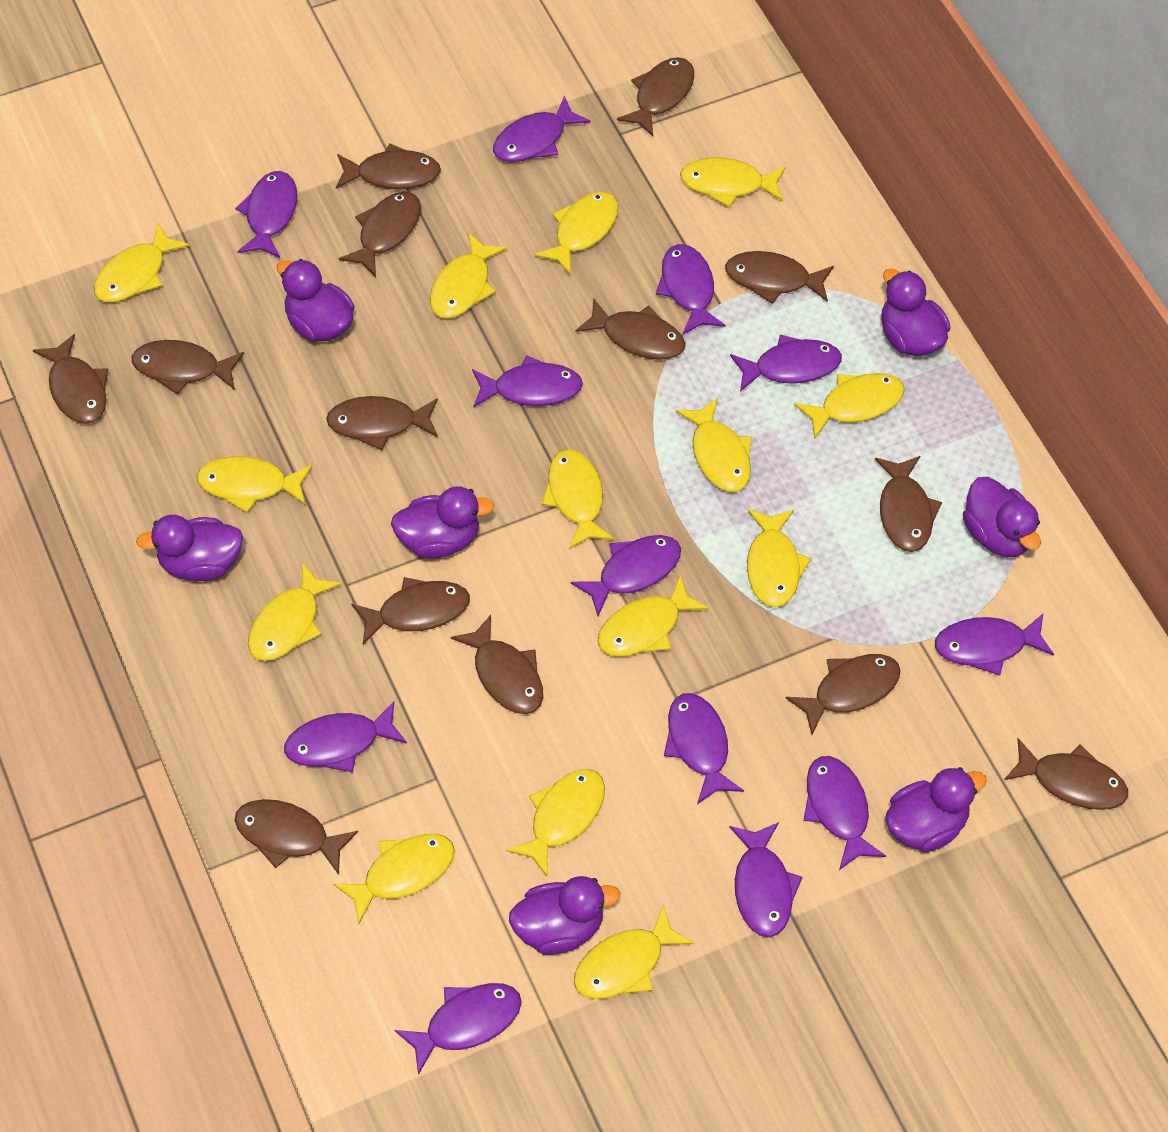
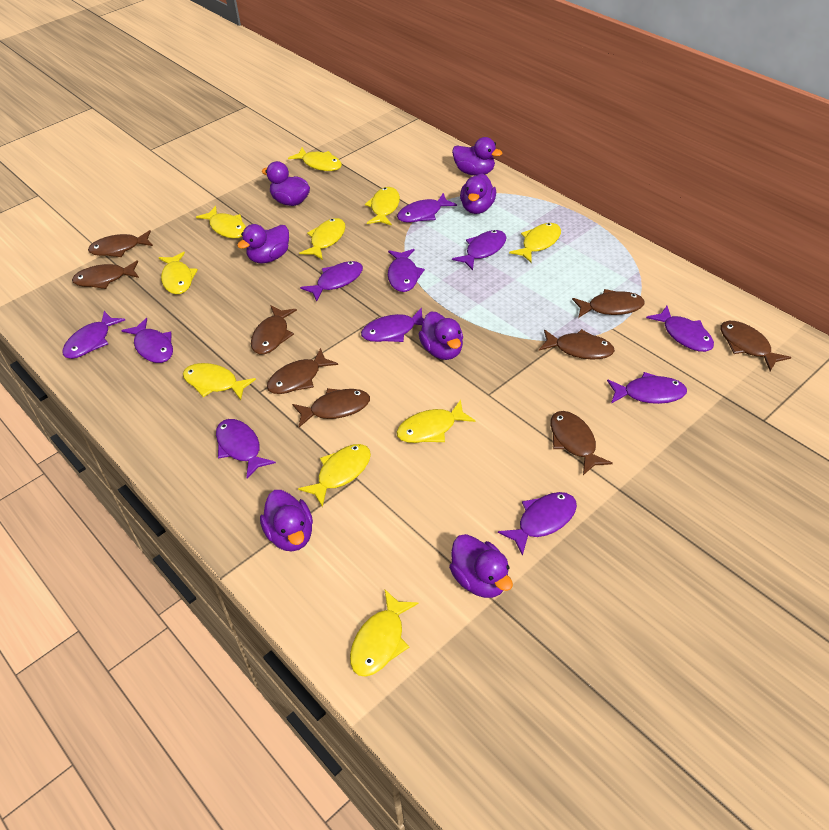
brown fish: 14 -> 9
purple fish: 12 -> 11
yellow fish: 14 -> 10

